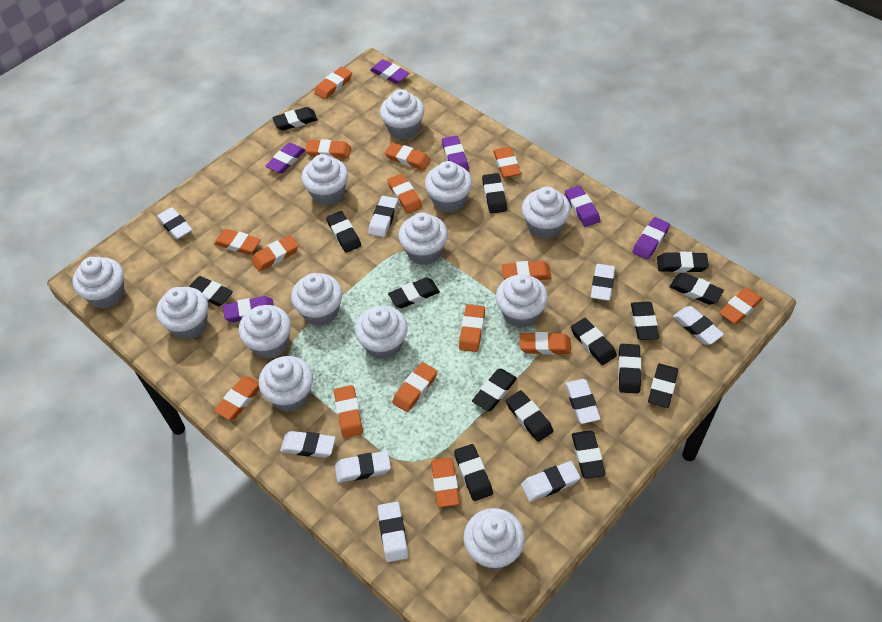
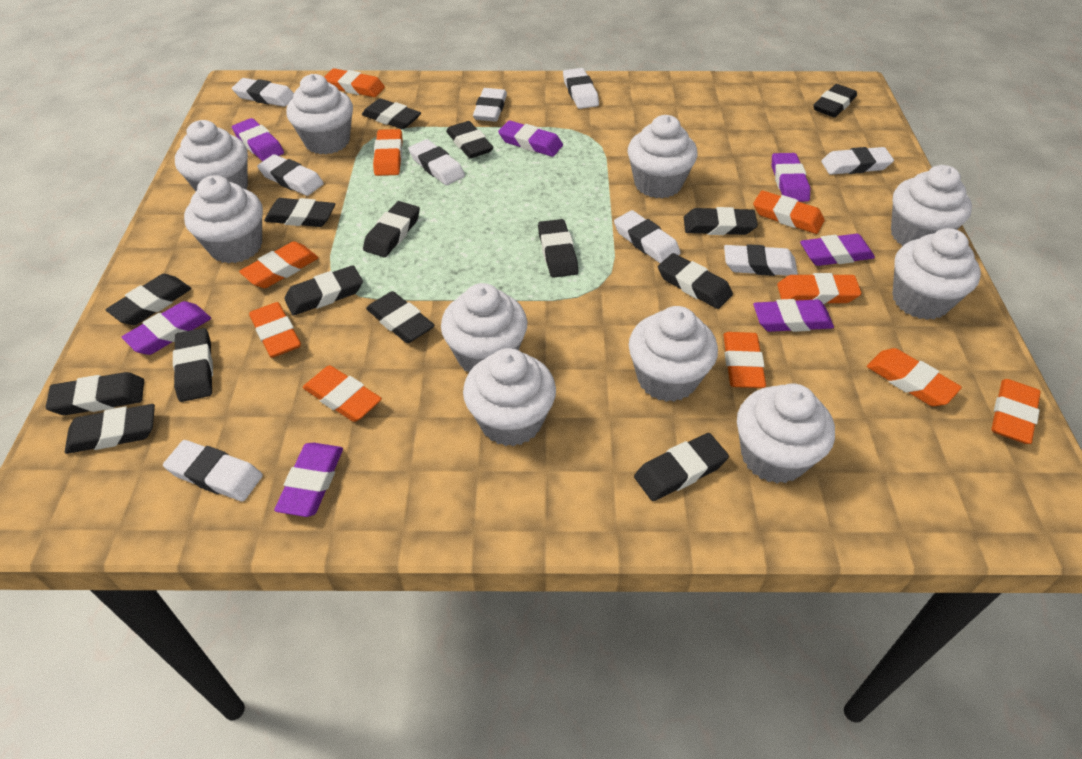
orange eraser: 15 -> 10
purple eraser: 6 -> 7
white cupcake: 13 -> 10

